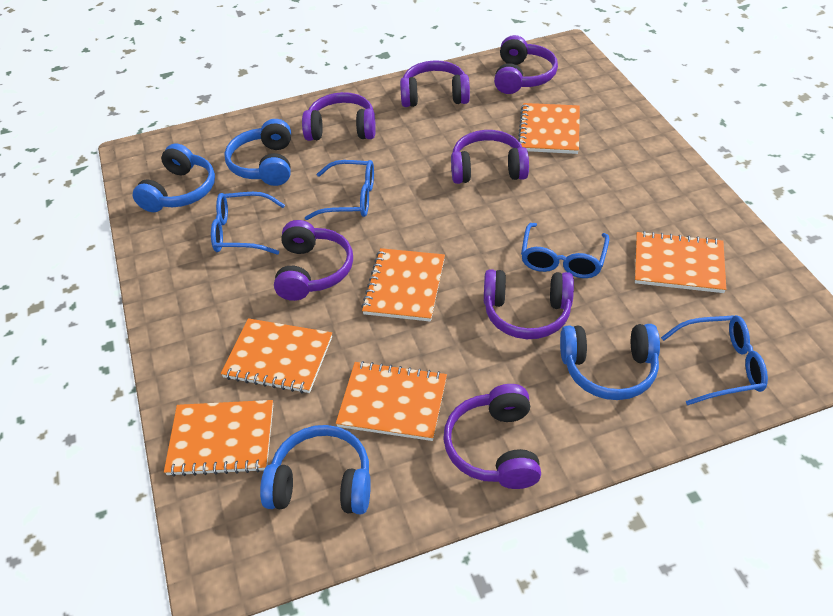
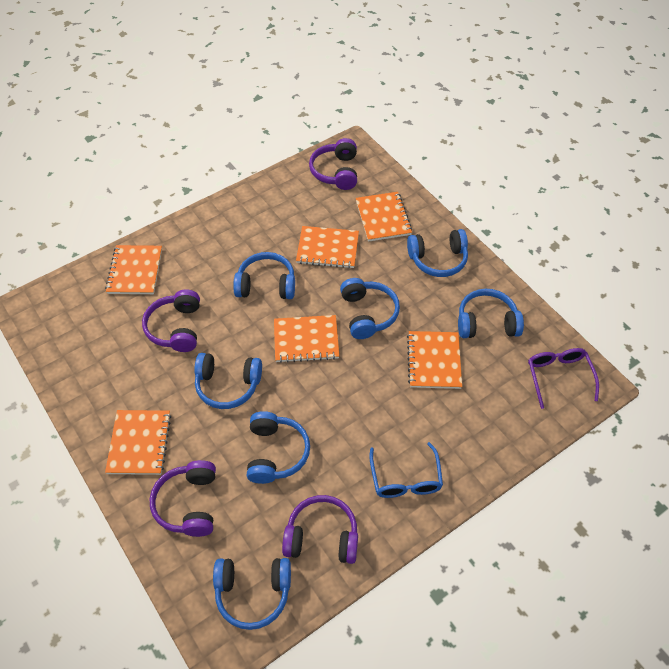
blue glasses: 4 -> 1
blue headphones: 4 -> 7
purple glasses: 0 -> 1
purple headphones: 7 -> 4

